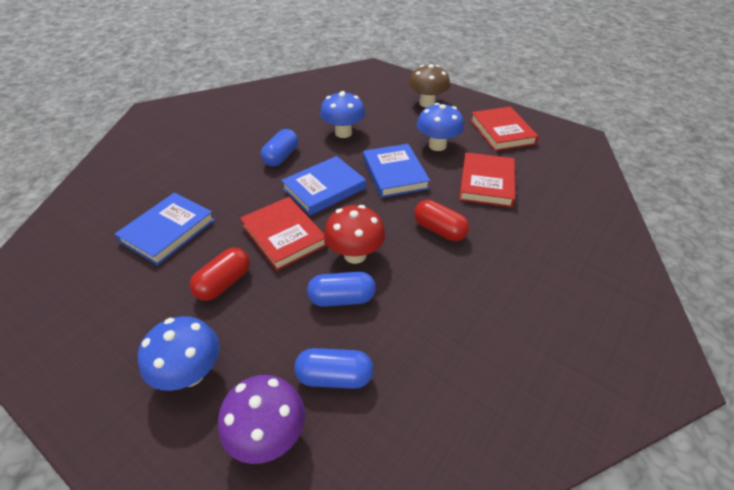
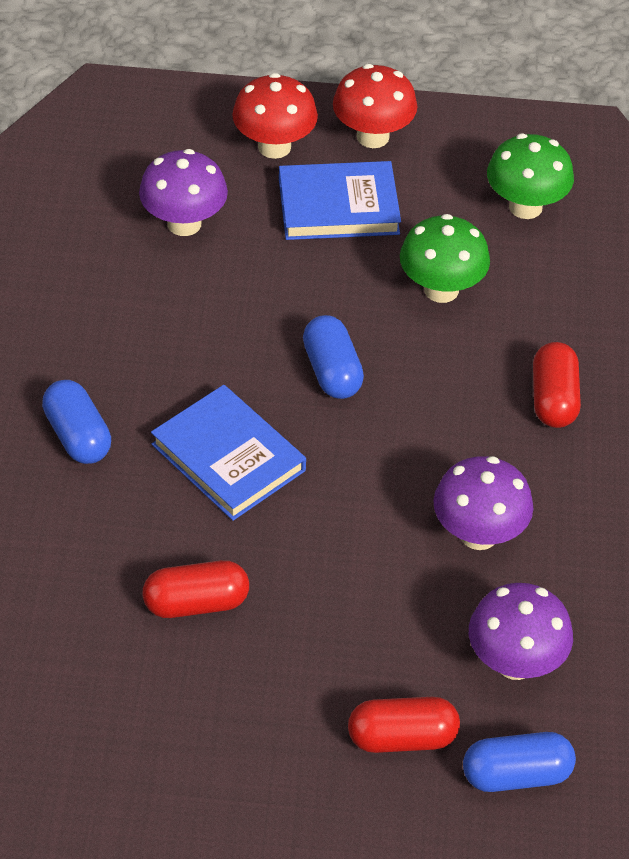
blue book: 3 -> 2
blue mushroom: 3 -> 0
brown mushroom: 1 -> 0
green mushroom: 0 -> 2
purple mushroom: 1 -> 3
red book: 3 -> 0
red capsule: 2 -> 3
red mushroom: 1 -> 2

